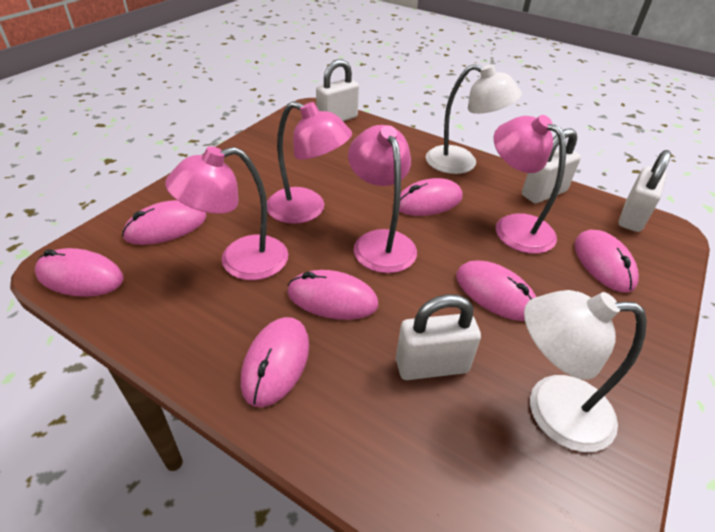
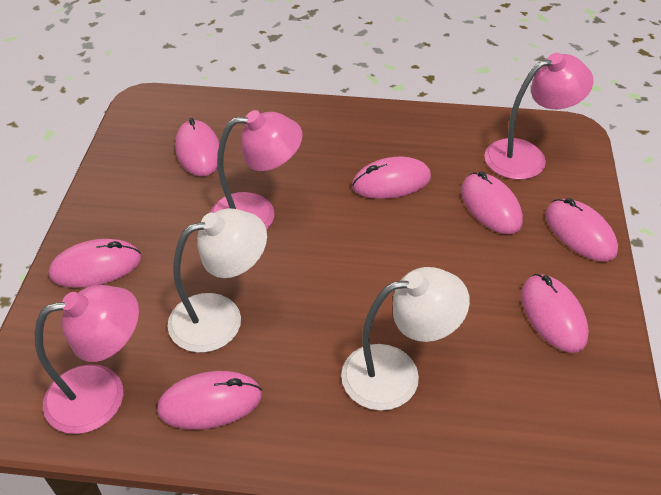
pink lamp: 4 -> 3
white padlock: 4 -> 0

